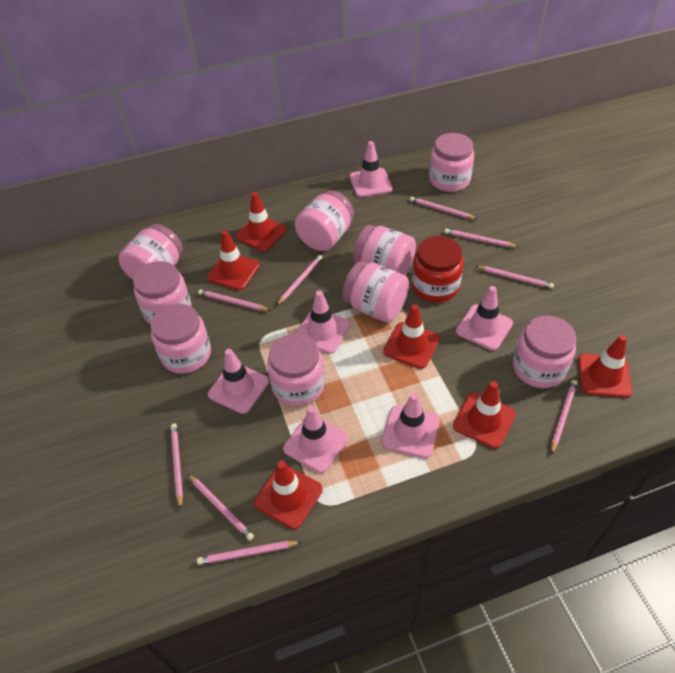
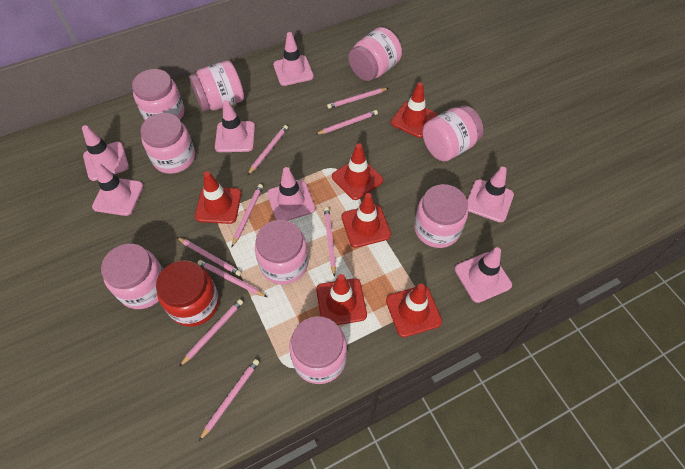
pink traffic cone: 6 -> 7

